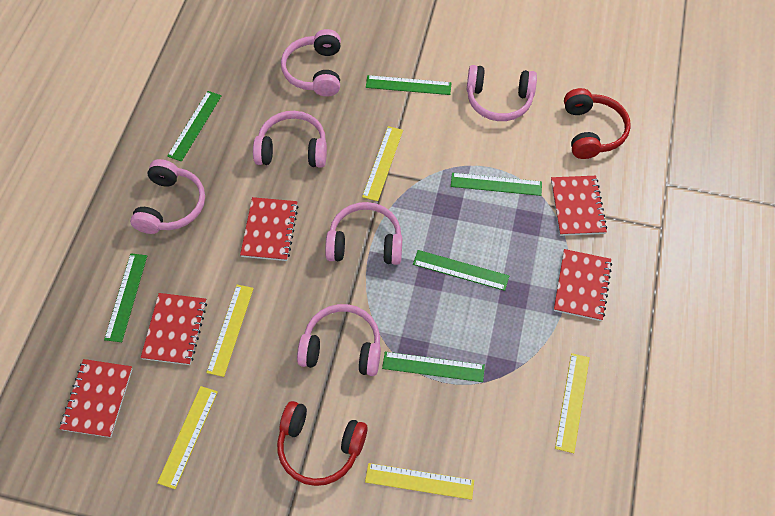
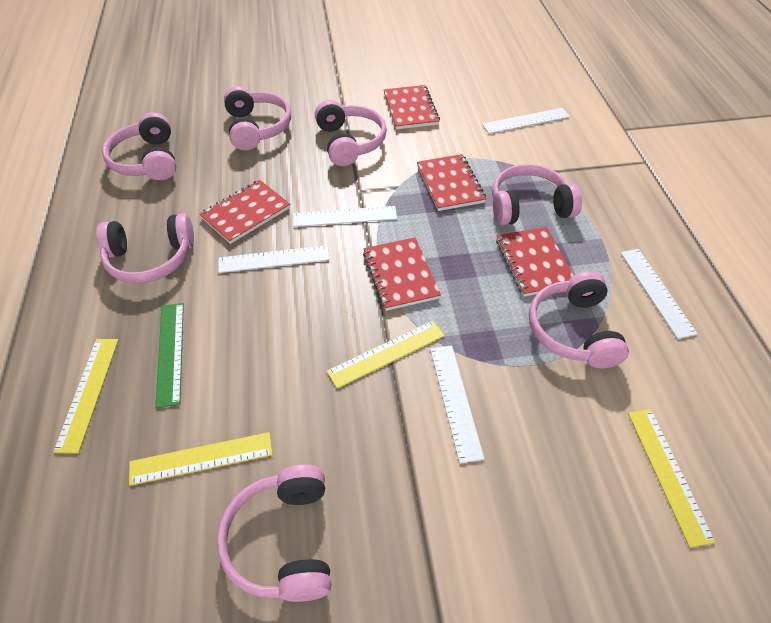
green ruler: 6 -> 1
pink headphones: 6 -> 7
red headphones: 2 -> 0
white ruler: 0 -> 5
yellow ruler: 5 -> 4

